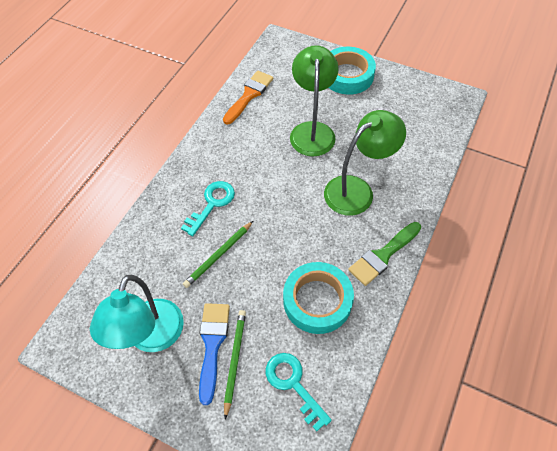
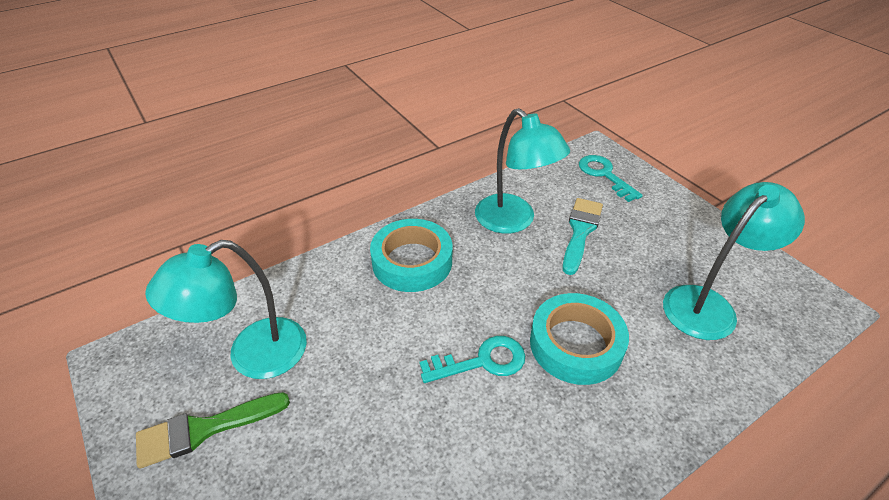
blue brush: 1 -> 0
green lamp: 2 -> 0
green pencil: 2 -> 0
orange brush: 1 -> 0
turquoise brush: 0 -> 1
turquoise lamp: 1 -> 3

